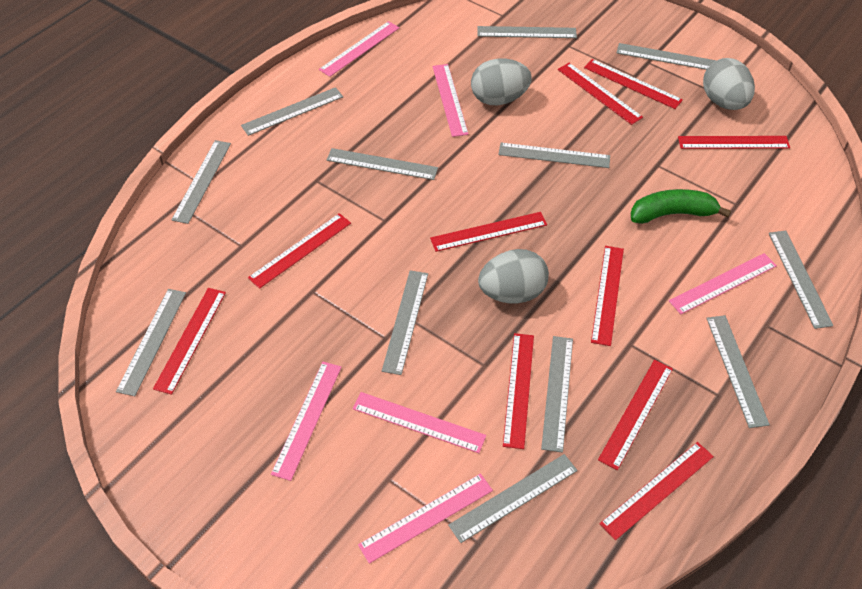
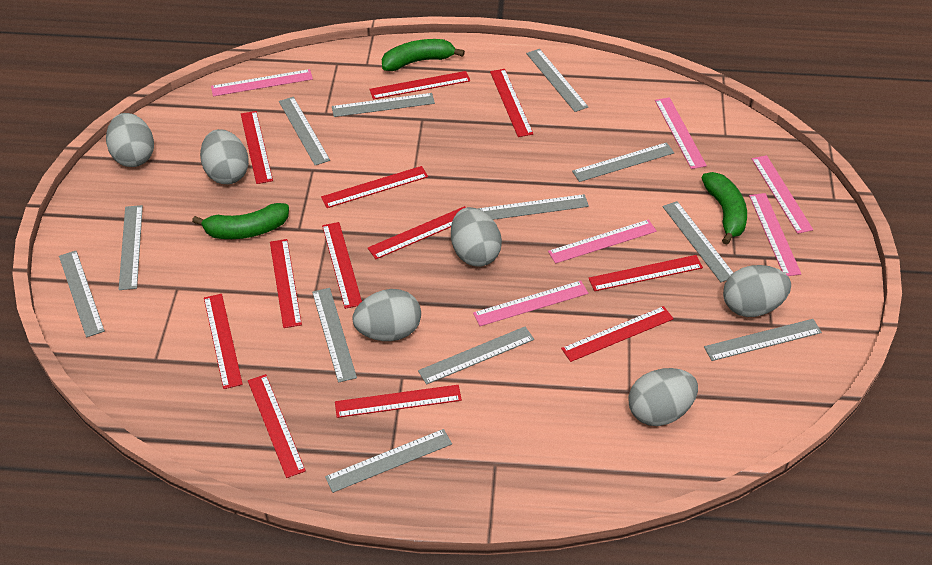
green banana: 1 -> 3
grey egg: 3 -> 6
red ruler: 10 -> 12

